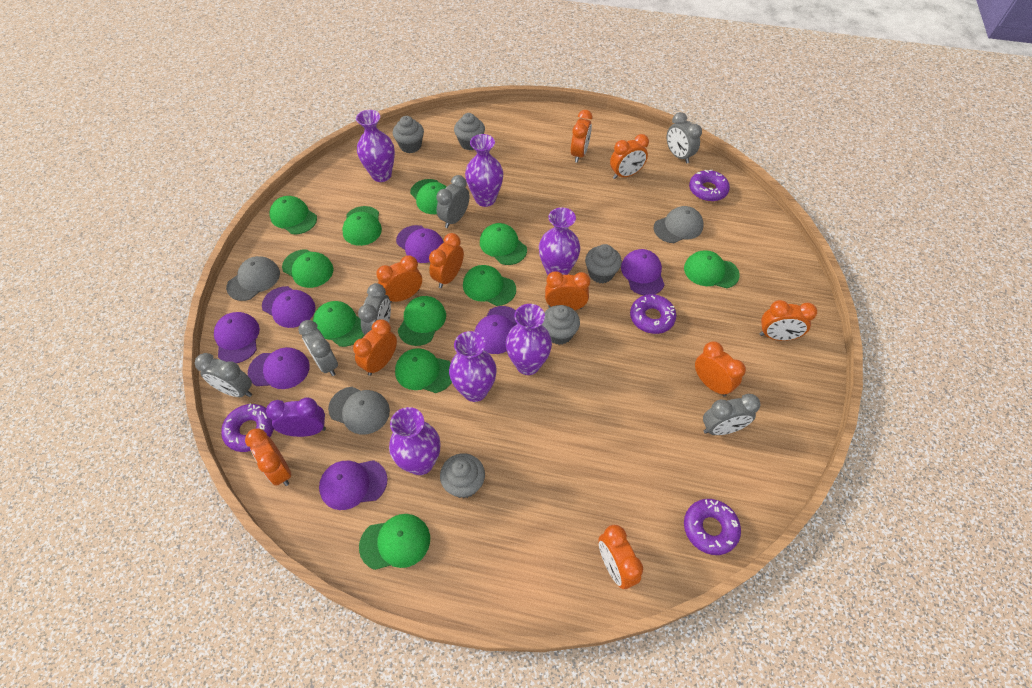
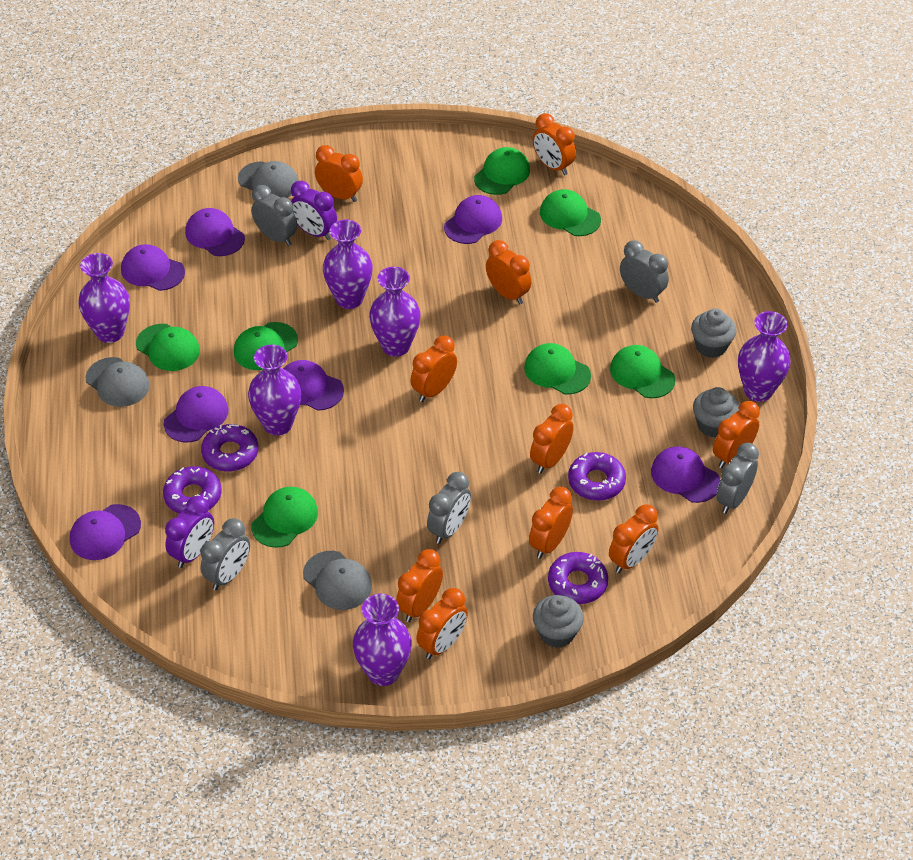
green cap: 11 -> 7
grey clock: 6 -> 5
grey cupcake: 5 -> 3
purple clock: 1 -> 2

